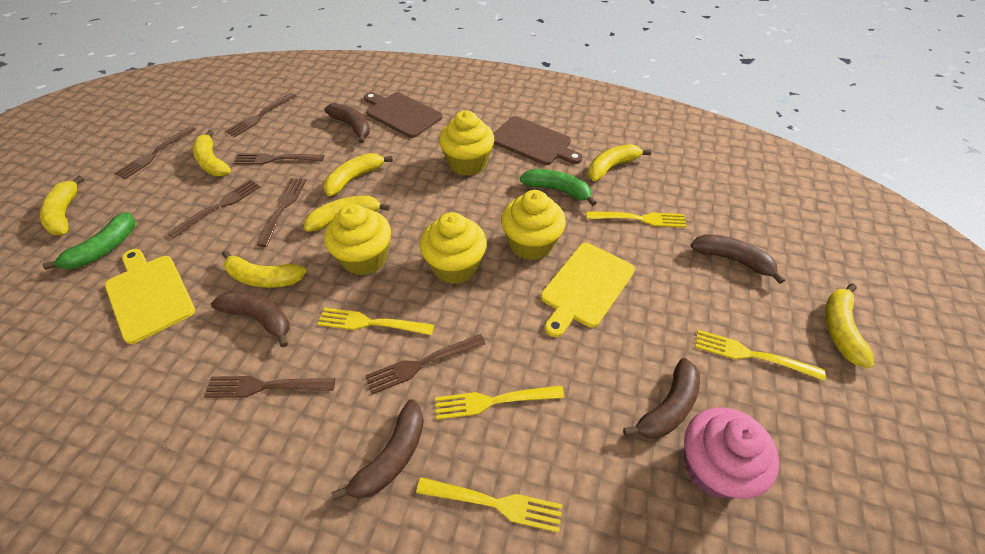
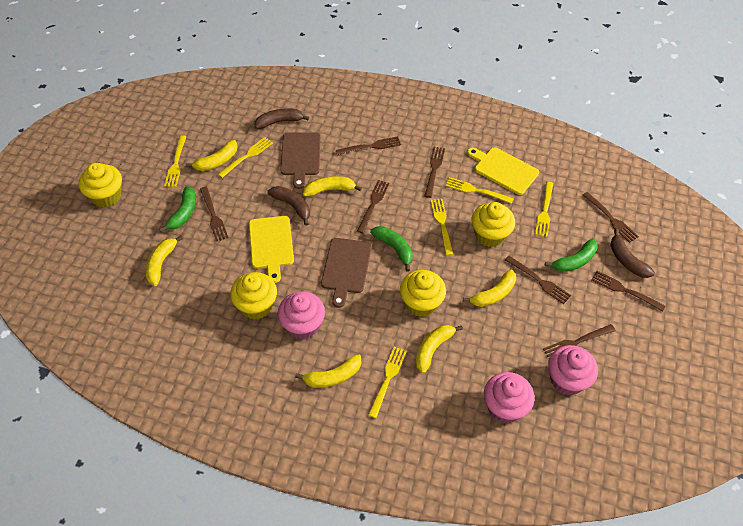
brown banana: 5 -> 3
brown fork: 7 -> 8
green banana: 2 -> 3
pink cupcake: 1 -> 3
yellow banana: 7 -> 6
yellow fork: 5 -> 6

